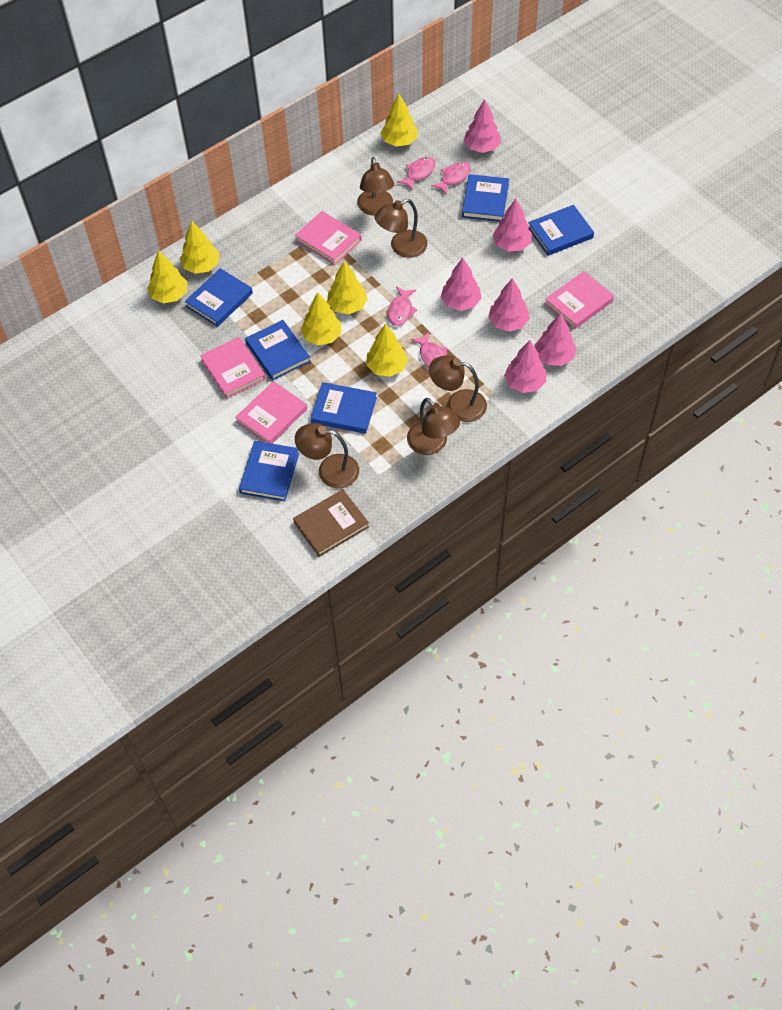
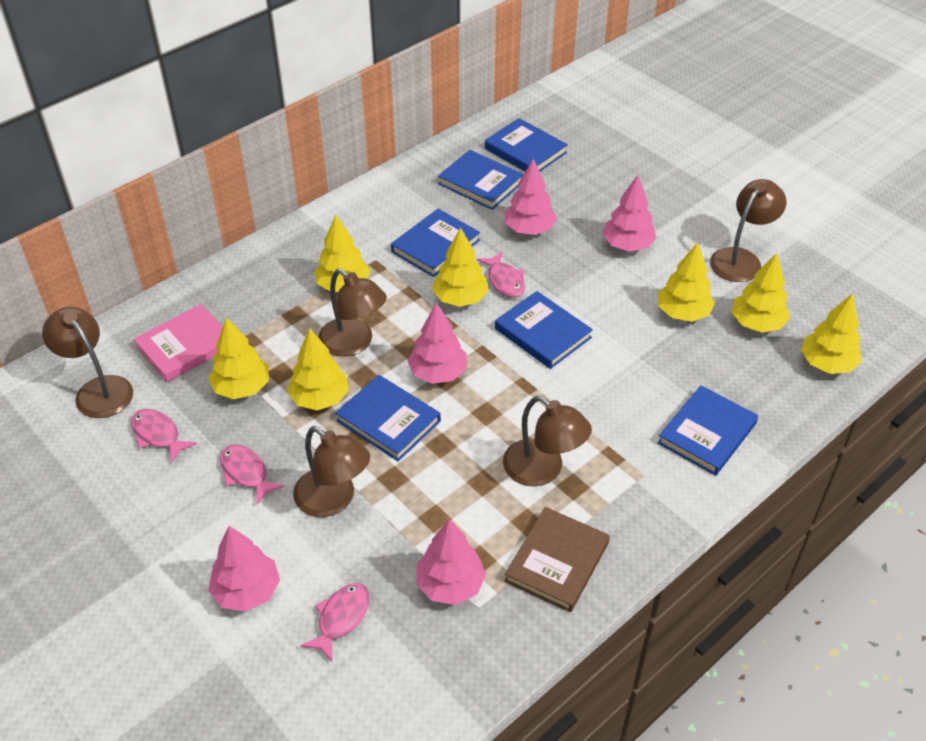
pink book: 4 -> 1
pink tree: 6 -> 5
yellow tree: 6 -> 7

